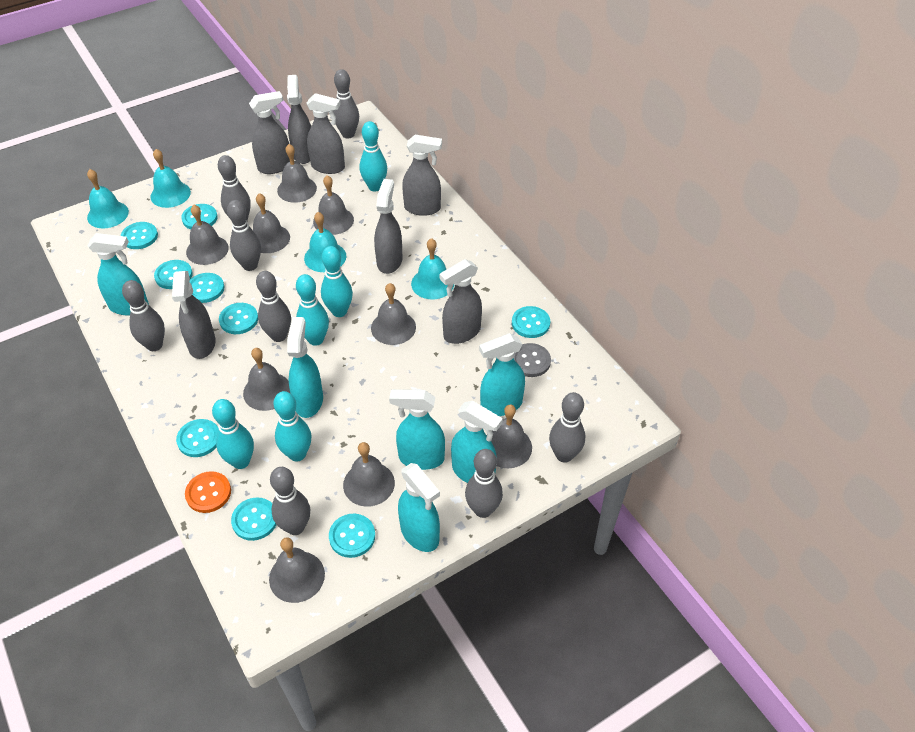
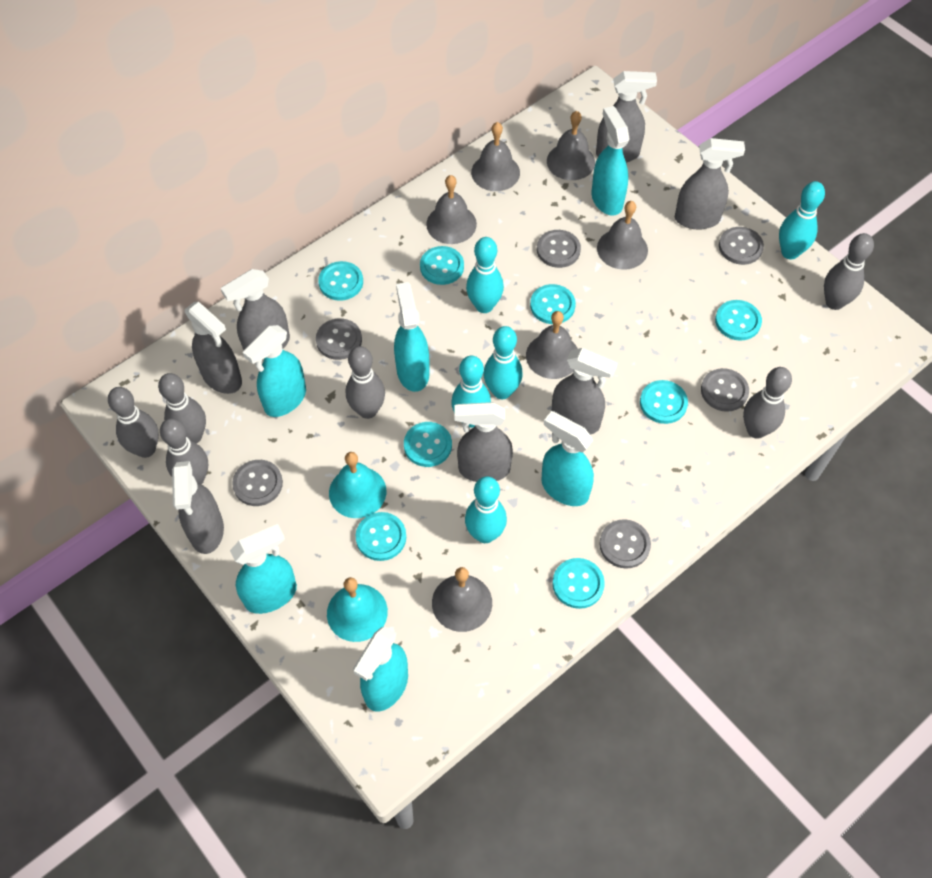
grey bell: 9 -> 6
grey bowling pin: 8 -> 6
grey button: 1 -> 6
orange button: 1 -> 0
turquoise bell: 4 -> 2
turquoise button: 9 -> 8

